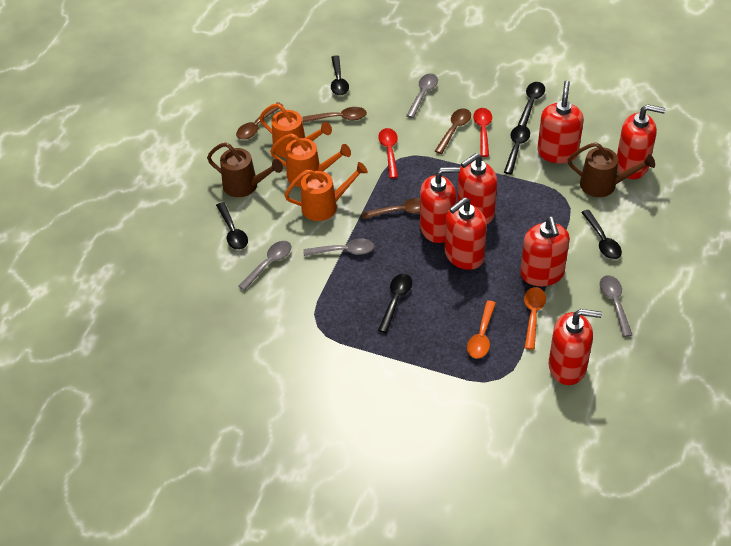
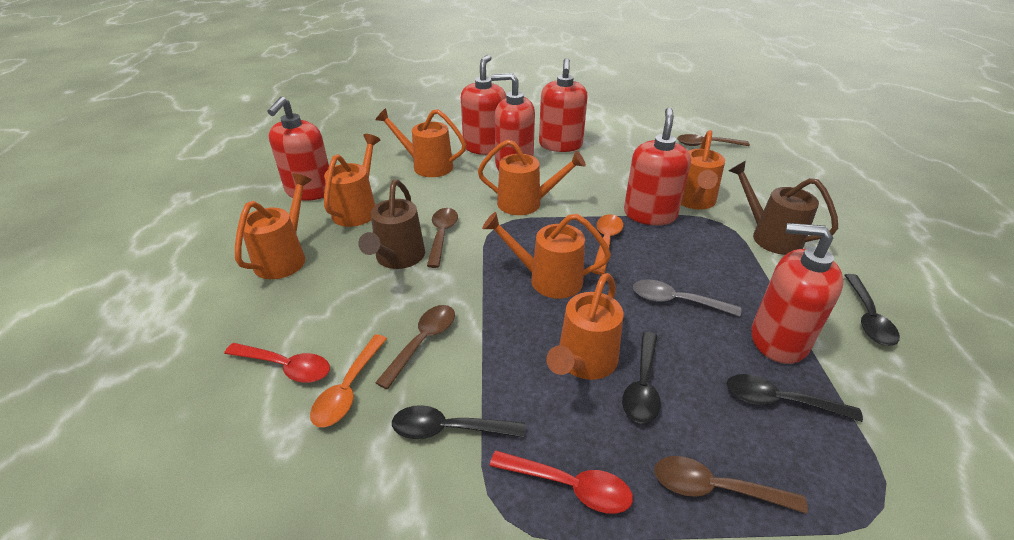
black spoon: 6 -> 4
grey spoon: 4 -> 1
orange watering can: 3 -> 7
red soap dispenser: 7 -> 6

